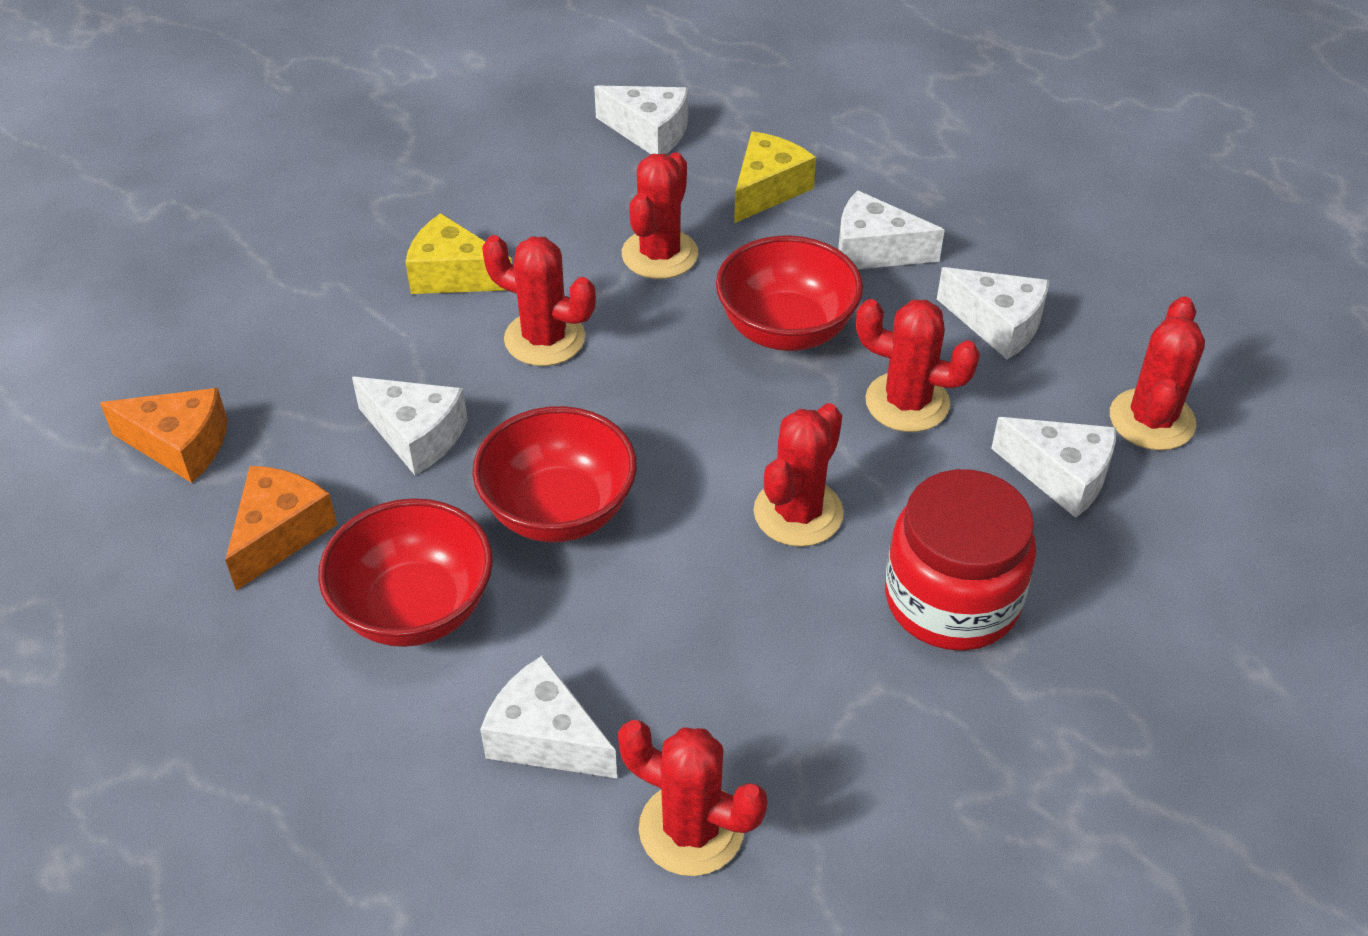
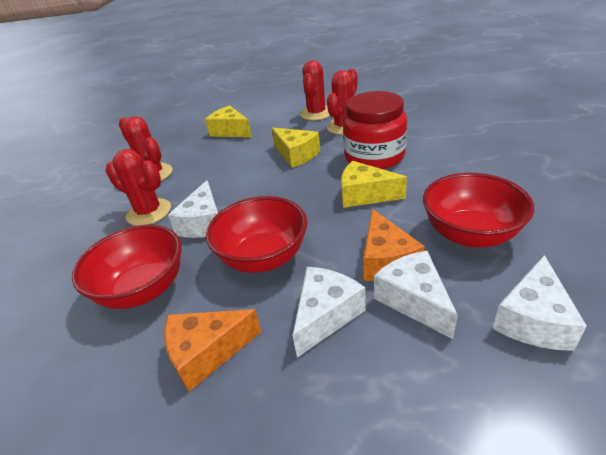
red cactus: 6 -> 4
white cheese: 6 -> 4
yellow cheese: 2 -> 3

